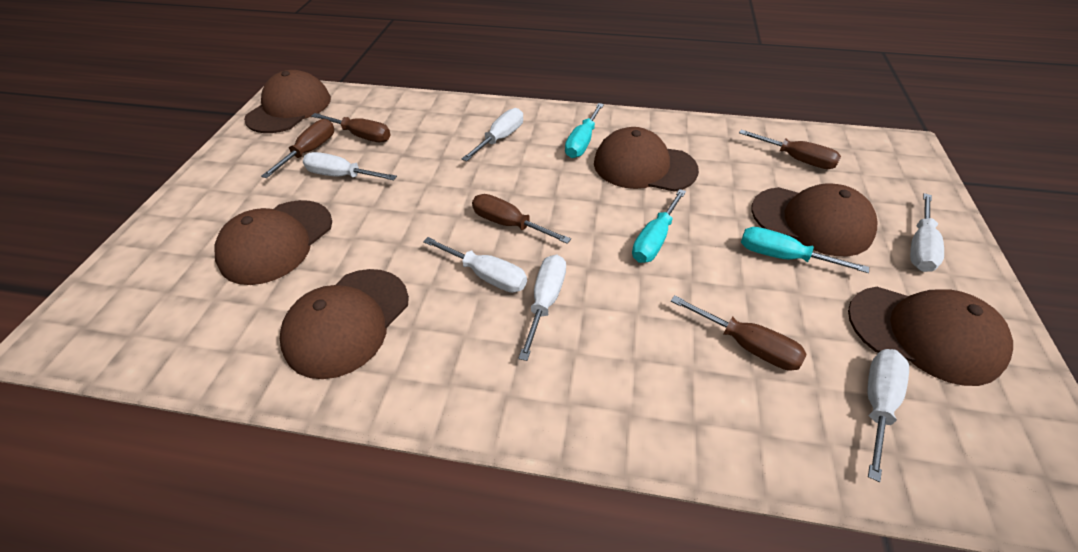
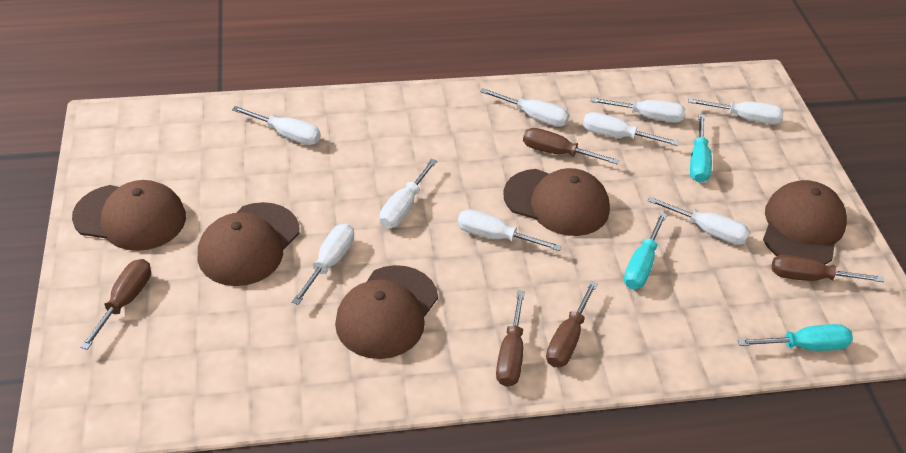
brown cap: 6 -> 5
white screwdriver: 6 -> 9

